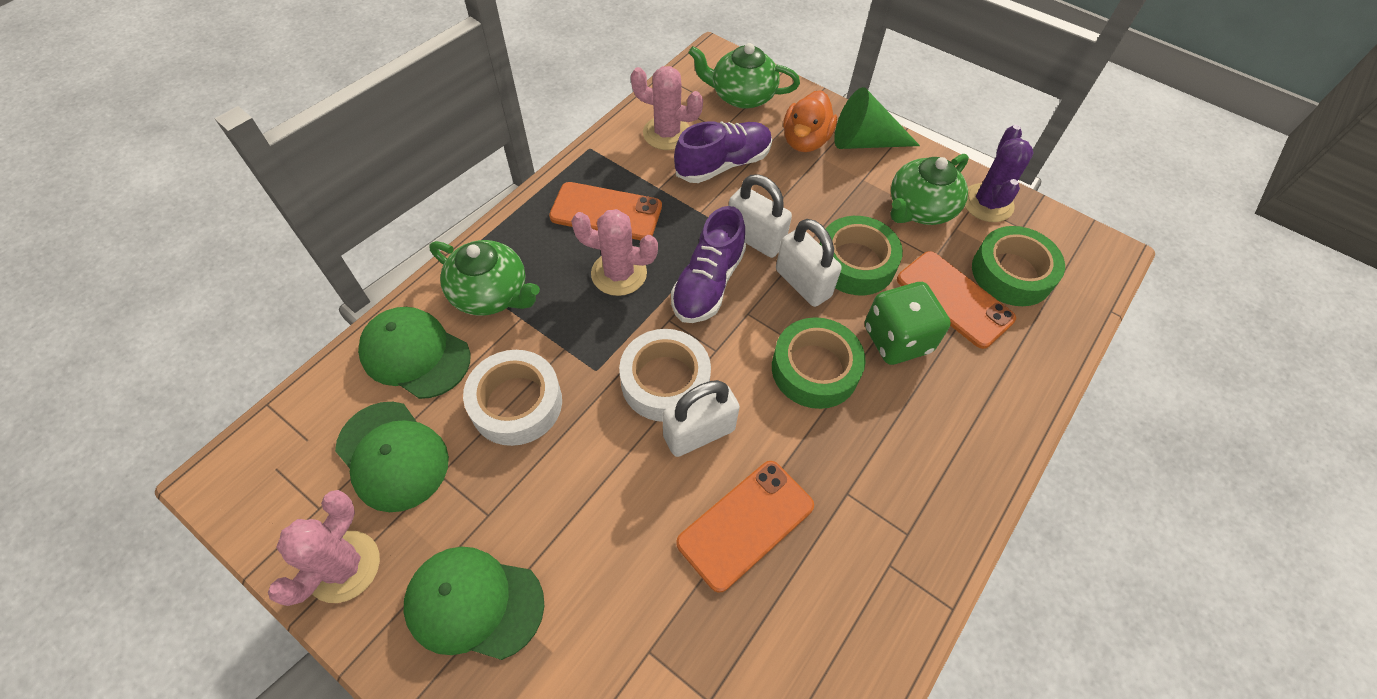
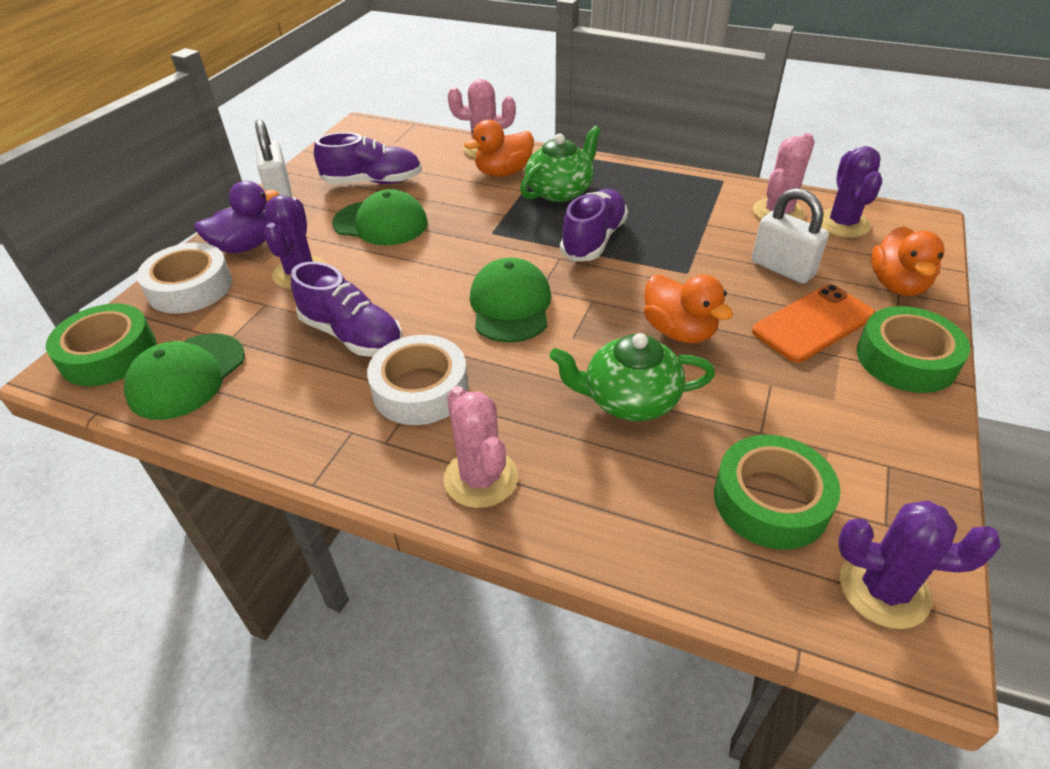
green cone: 1 -> 0
green dice: 1 -> 0
green teapot: 3 -> 2
orange duck: 1 -> 3
orange phone: 3 -> 1
purple cactus: 1 -> 3
purple duck: 0 -> 1
purple shoe: 2 -> 3
white padlock: 3 -> 2

